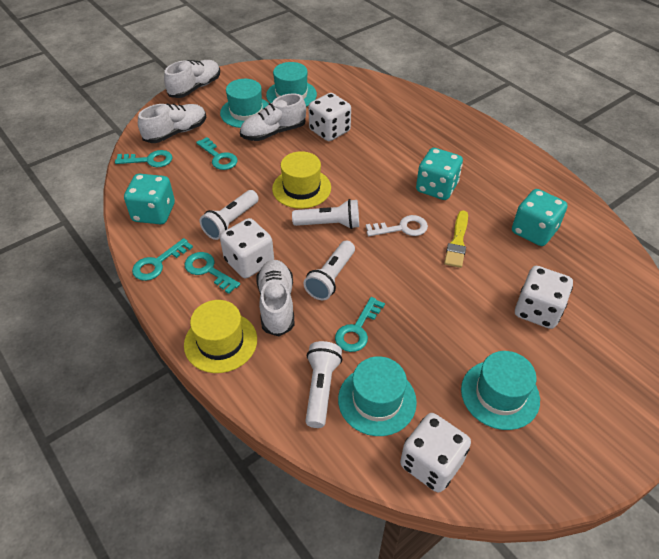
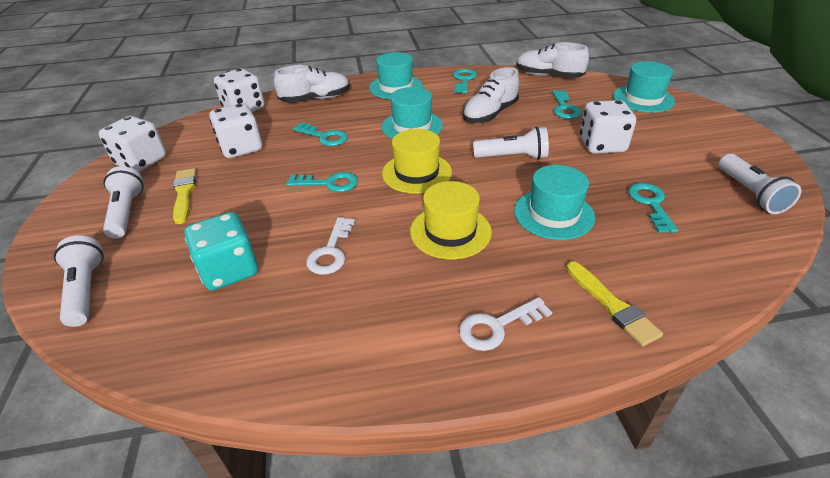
turquoise dice: 3 -> 1
white key: 1 -> 2
white shoe: 4 -> 3
yellow brush: 1 -> 2

